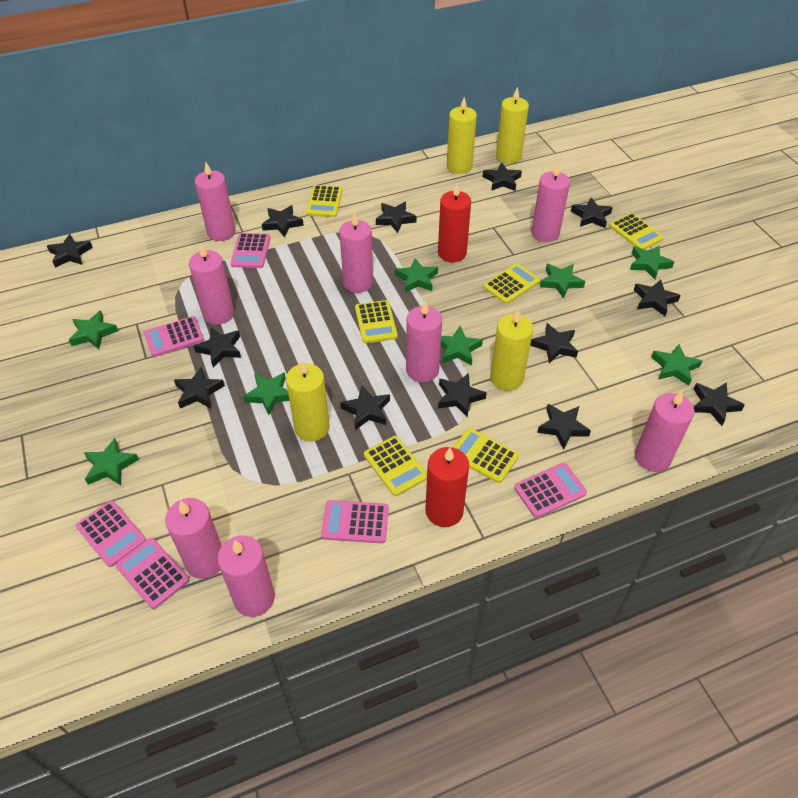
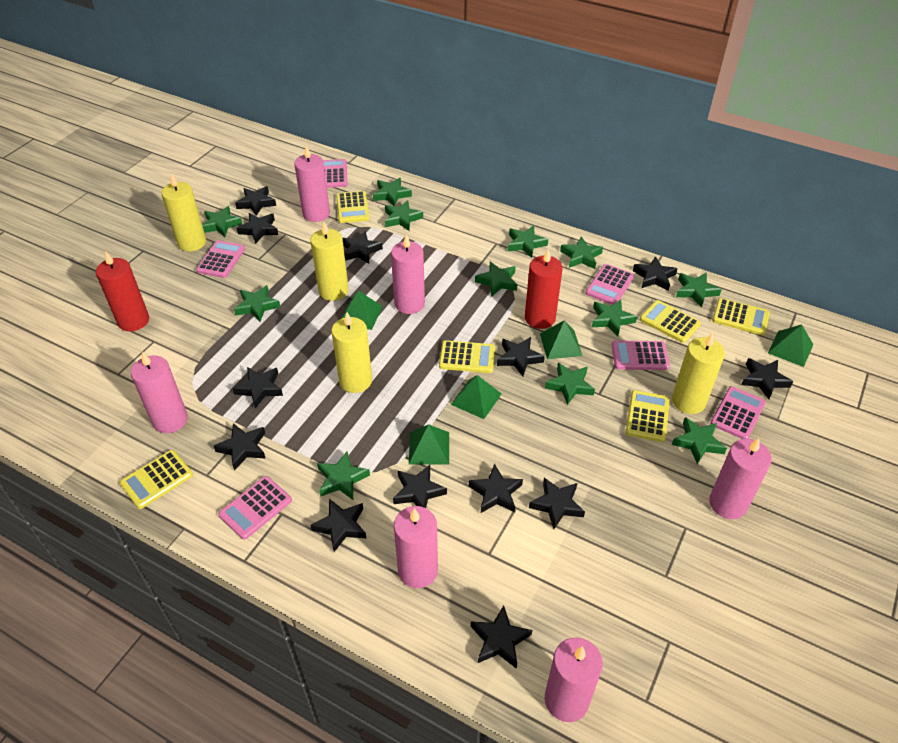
green pyramid: 0 -> 5
green star: 8 -> 12
pink candle: 8 -> 6

